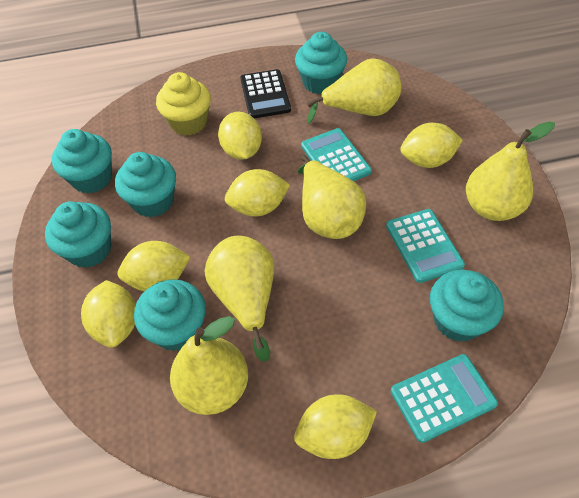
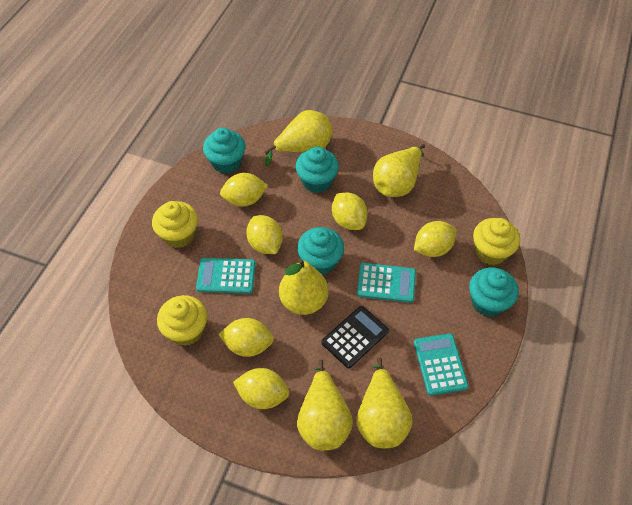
turquoise cupcake: 6 -> 4
yellow cupcake: 1 -> 3

